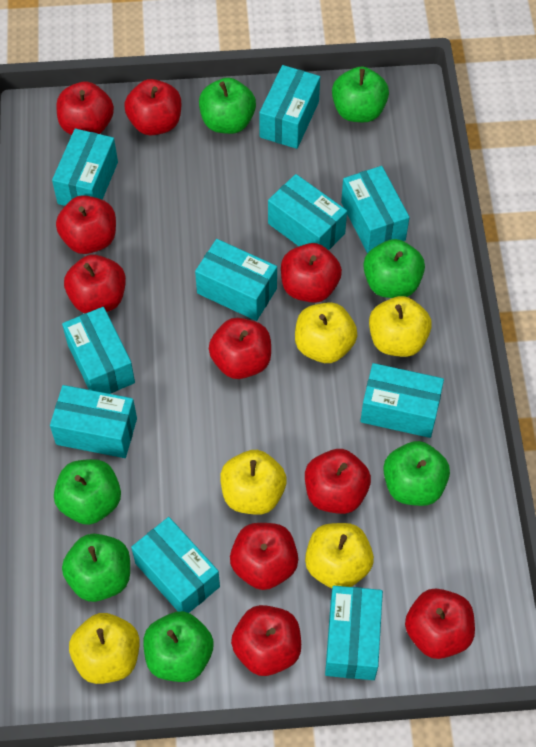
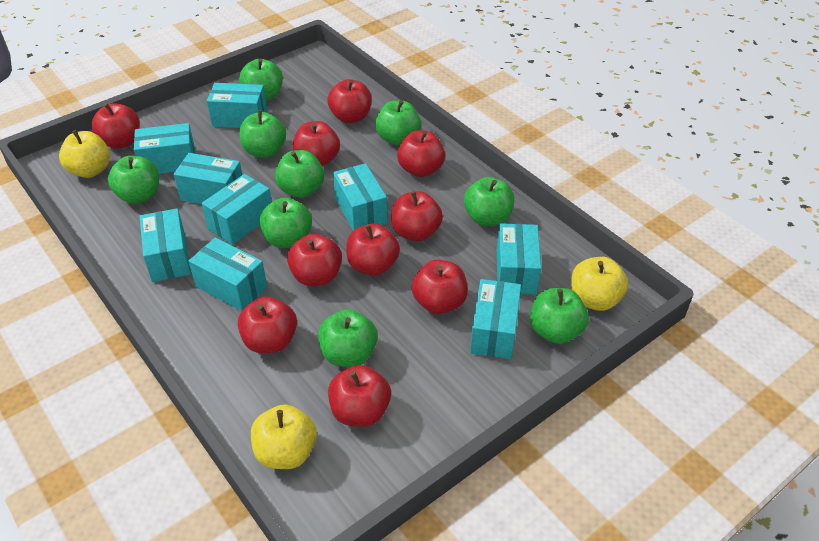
green apple: 7 -> 9
turquoise box: 10 -> 9
yellow apple: 5 -> 3

